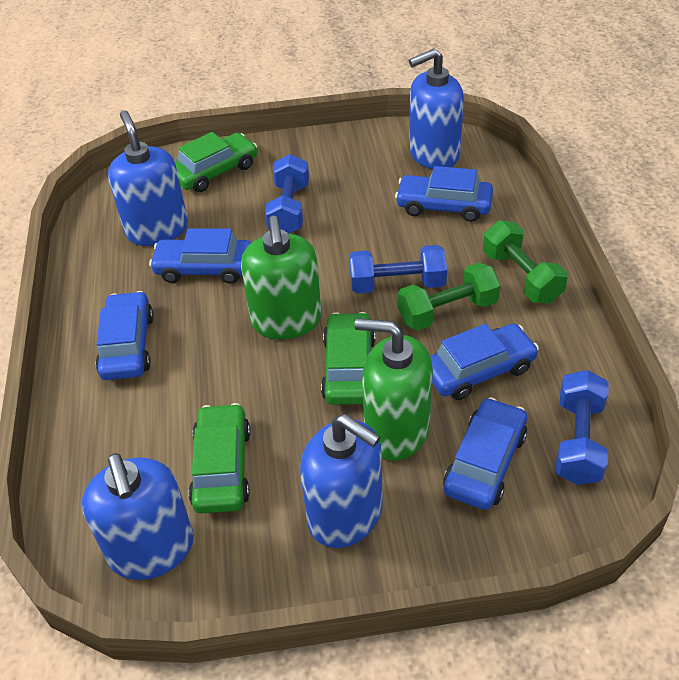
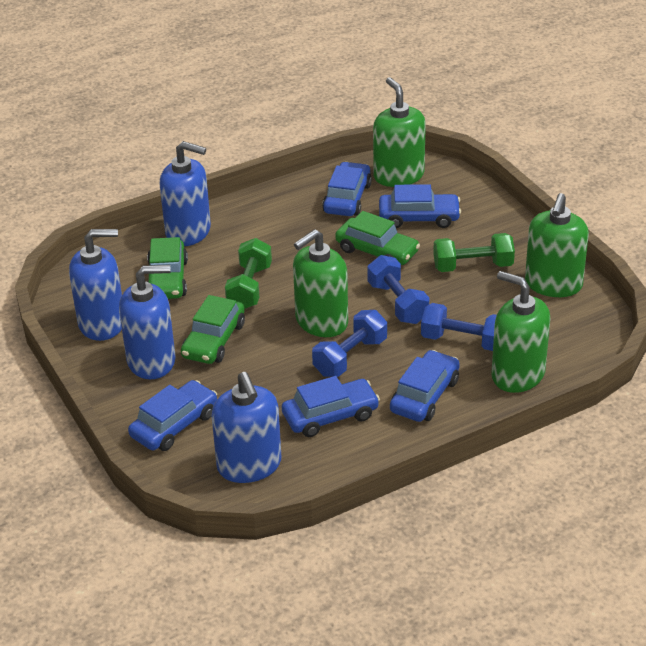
green soap dispenser: 2 -> 4

